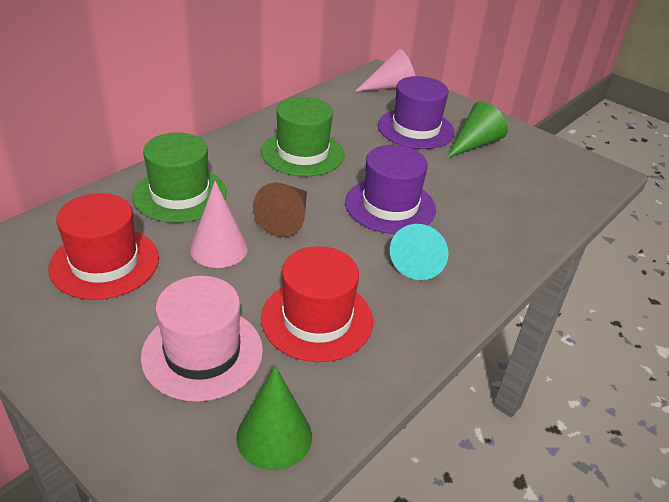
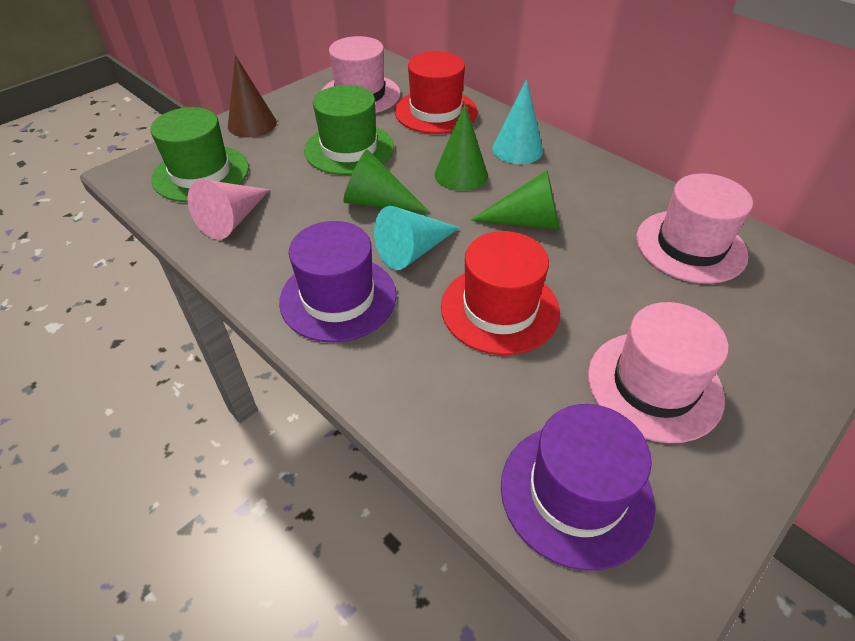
green cone: 2 -> 3
pink cone: 2 -> 1
pink hat: 1 -> 3
turquoise cone: 1 -> 2

